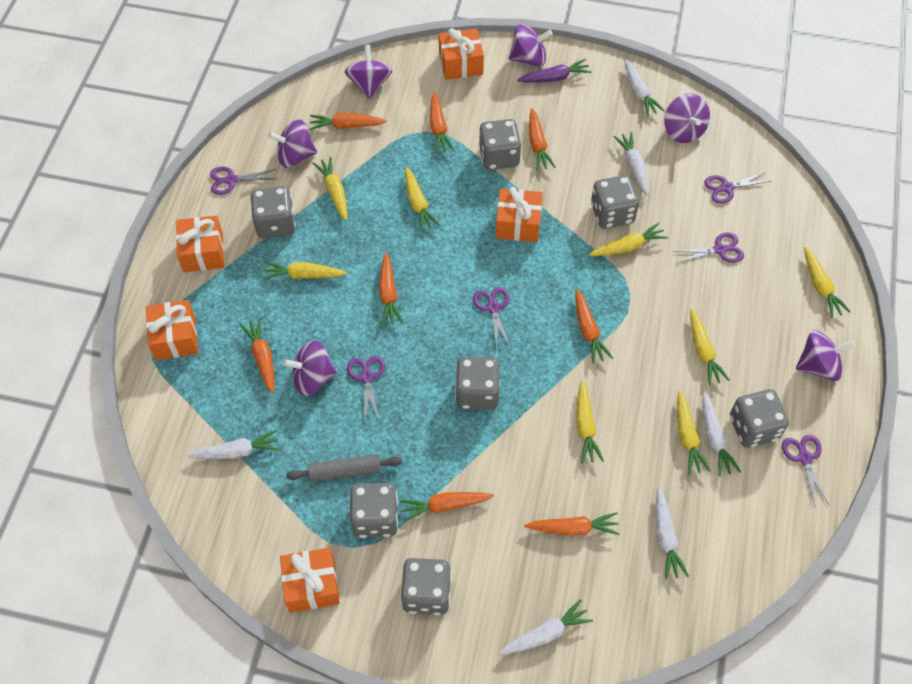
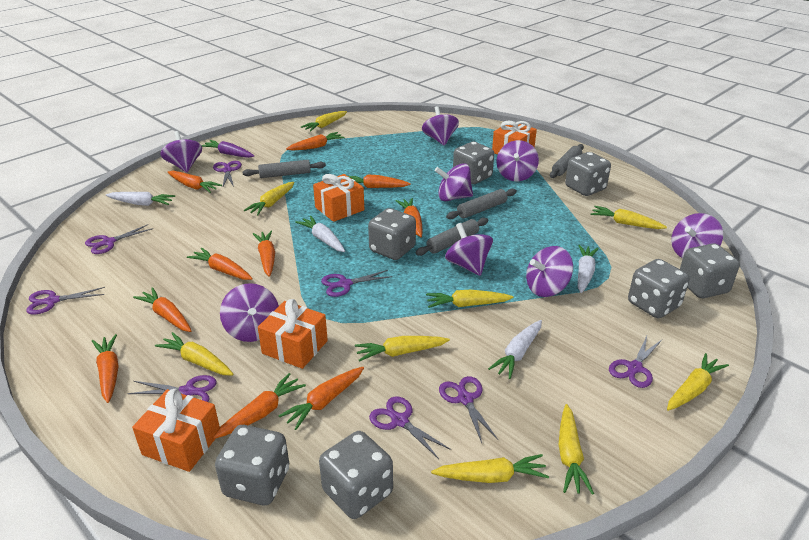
grey rolling pin: 1 -> 4
orange carrot: 8 -> 10
orange gift: 5 -> 4
purple scissors: 6 -> 8
purple spinning top: 6 -> 8
white carrot: 6 -> 4
yellow carrot: 8 -> 9

